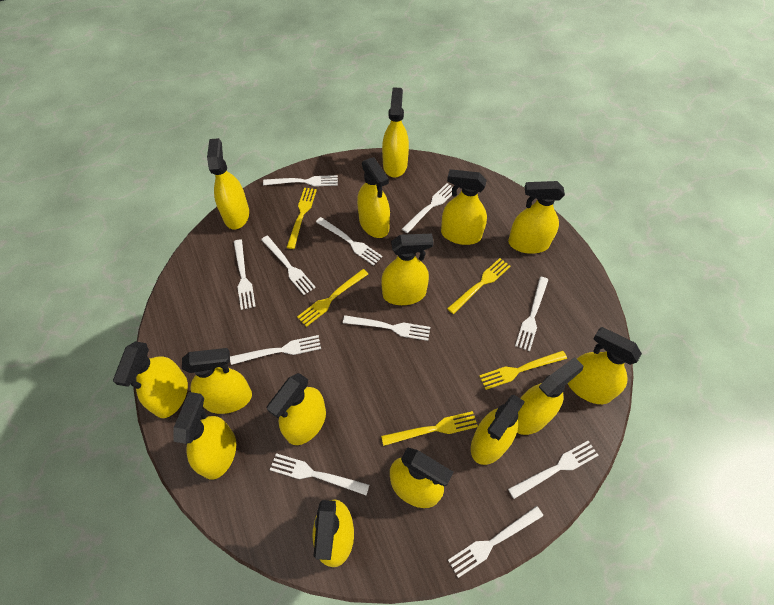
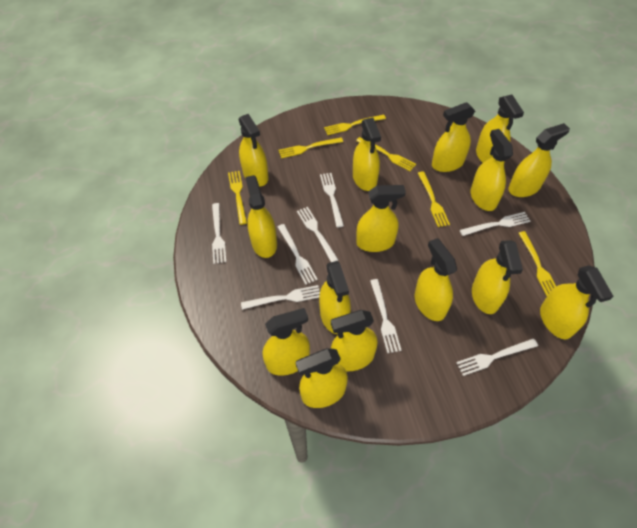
white fork: 11 -> 8
yellow fork: 5 -> 6

